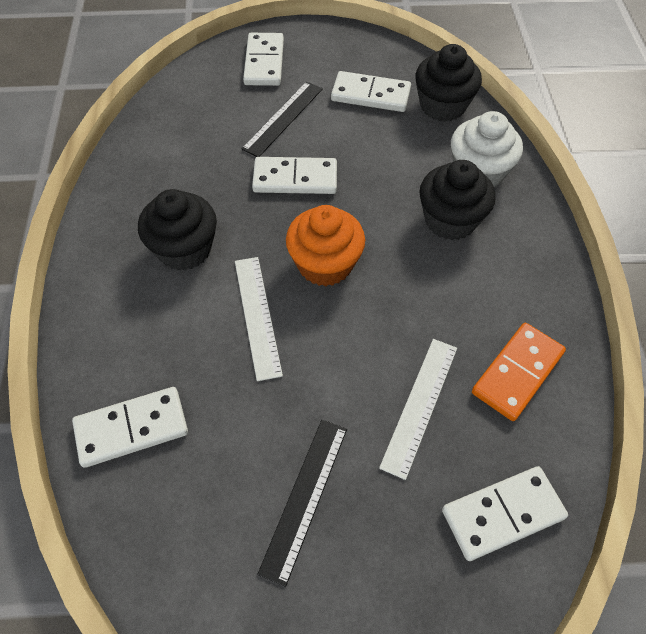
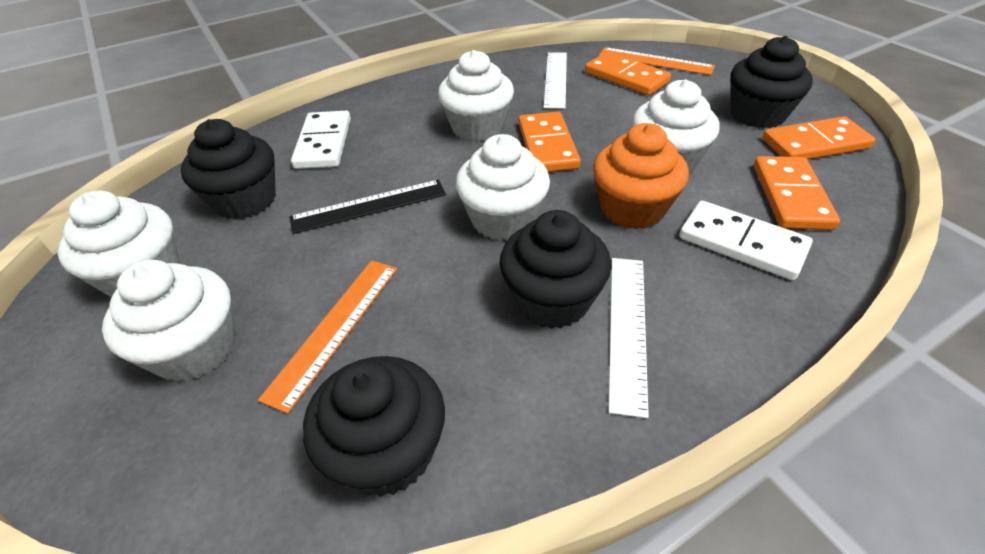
black cupcake: 3 -> 4
black ruler: 2 -> 1
orange domino: 1 -> 4
orange ruler: 0 -> 2
white cupcake: 1 -> 5
white domino: 5 -> 2

